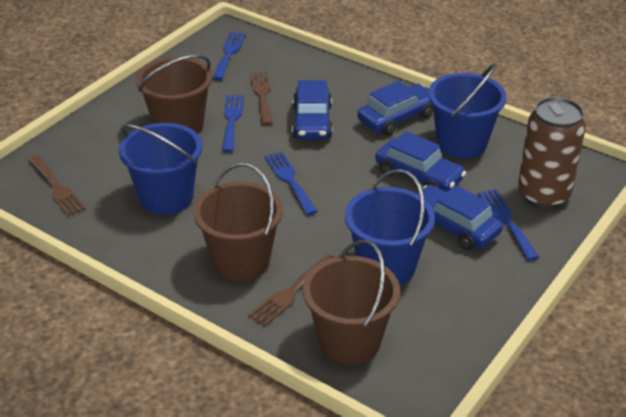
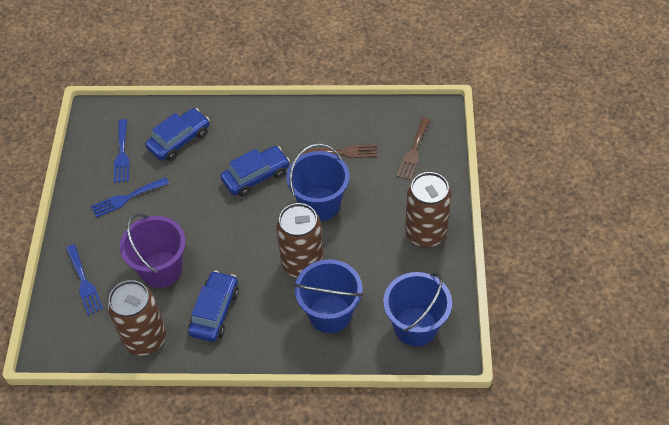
blue car: 4 -> 3
blue fork: 4 -> 3
brown bucket: 3 -> 0
brown can: 1 -> 3
brown fork: 3 -> 2
purple bucket: 0 -> 1

